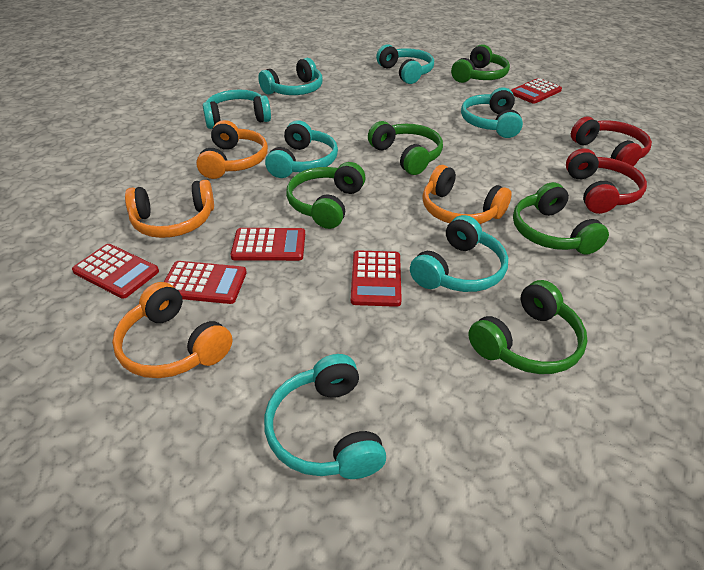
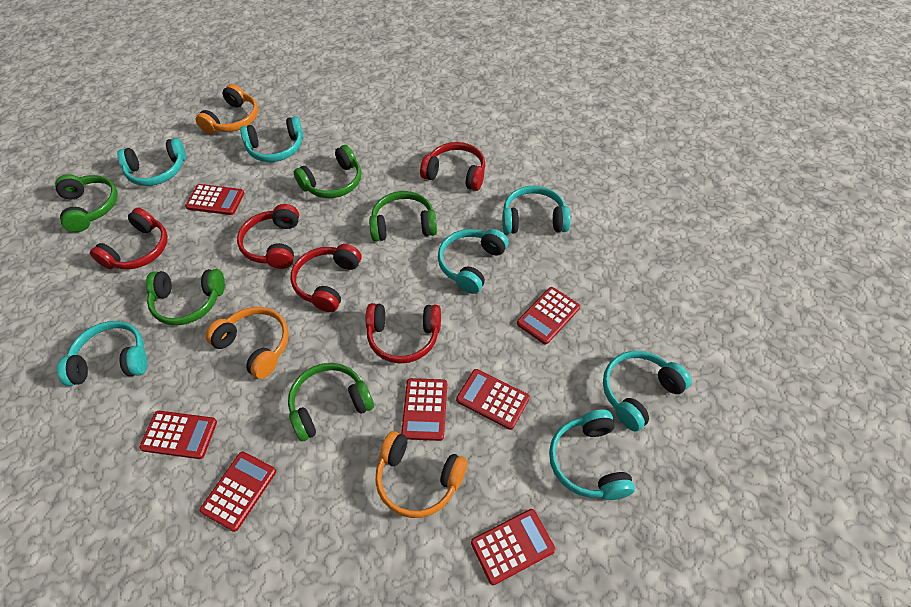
orange headphones: 4 -> 3
red calculator: 5 -> 7
red headphones: 2 -> 5

